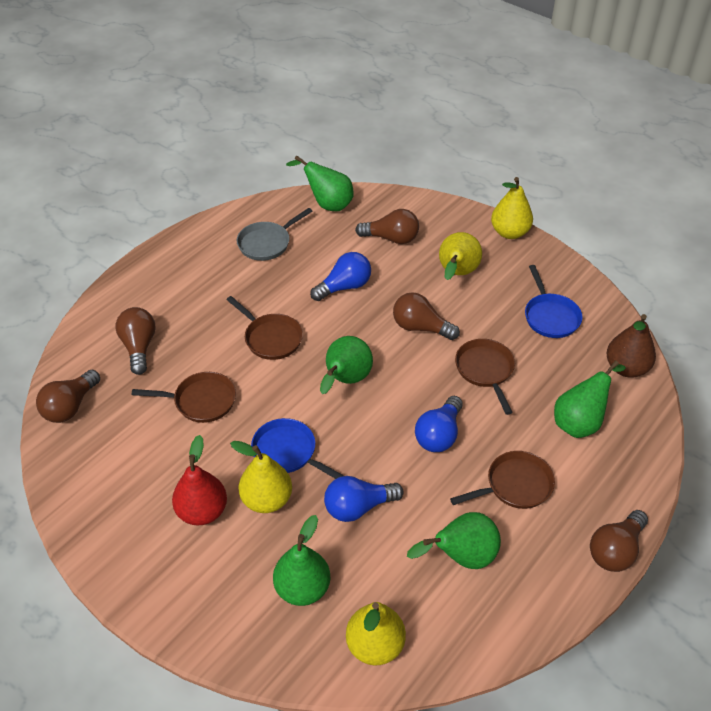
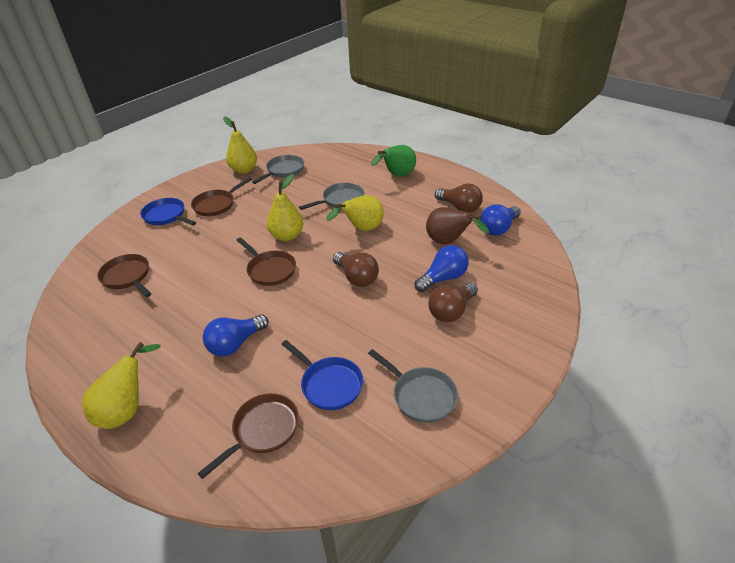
brown light bulb: 5 -> 3
green pear: 5 -> 1
grey pan: 1 -> 3
red pear: 1 -> 0

